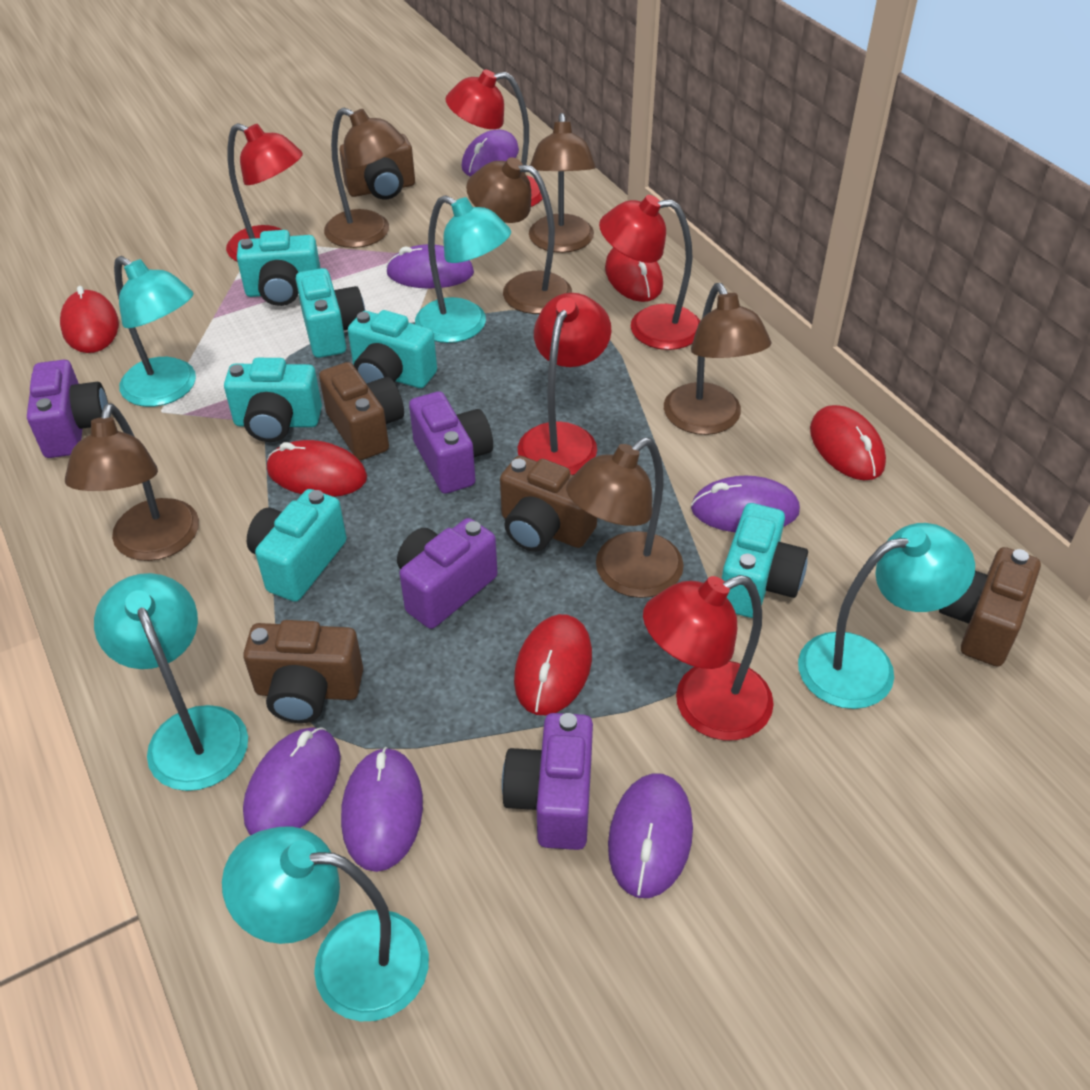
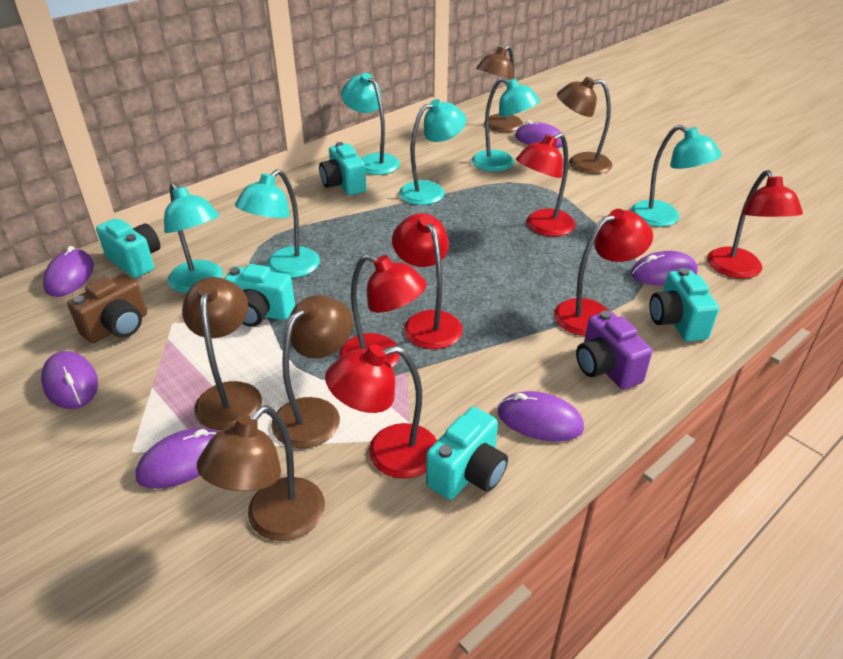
brown camera: 5 -> 1
brown lamp: 6 -> 5
purple camera: 4 -> 1
red lamp: 5 -> 6
red mouse: 5 -> 0
turquoise camera: 6 -> 5
turquoise lamp: 5 -> 6

